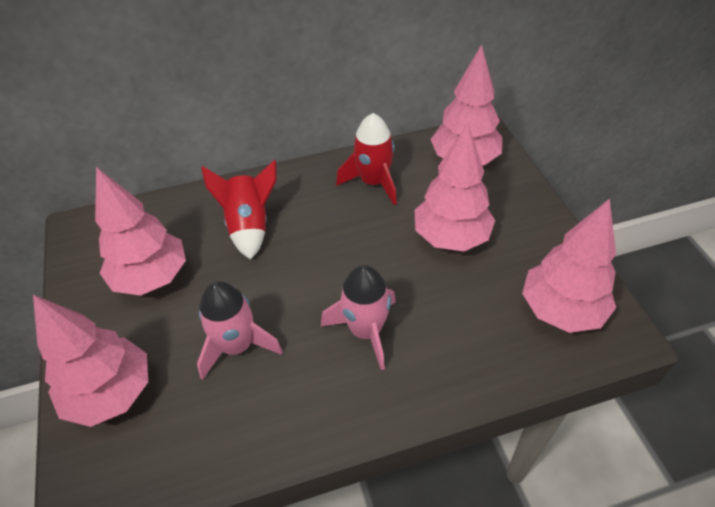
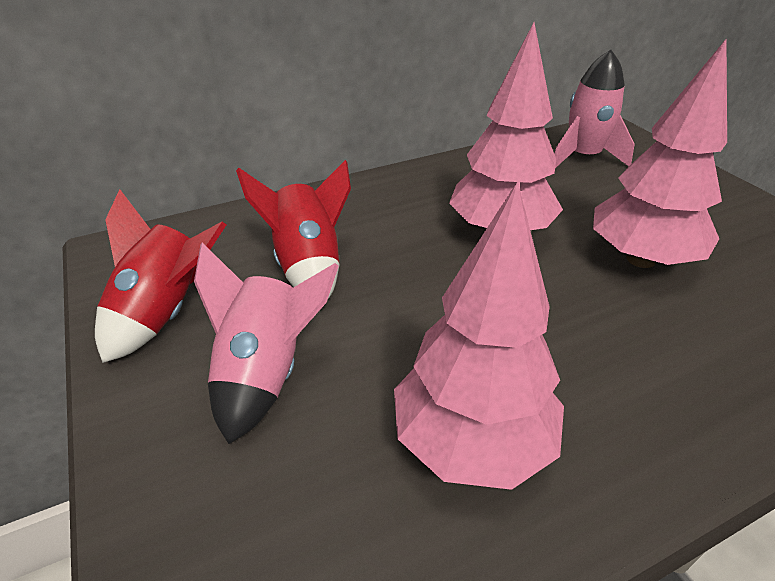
pink tree: 5 -> 3

